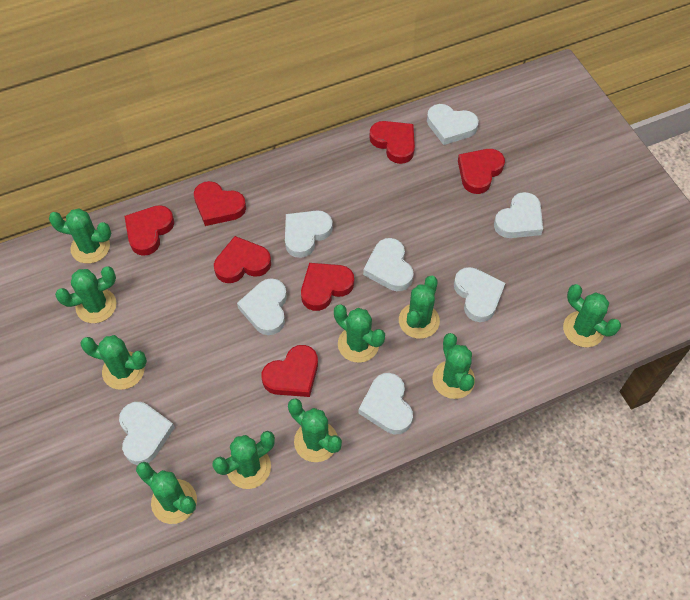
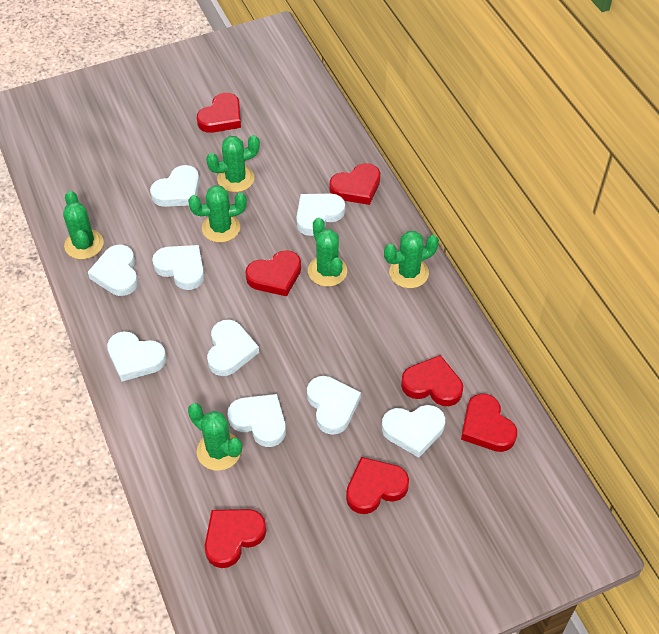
green cactus: 10 -> 6
white heart: 8 -> 9

